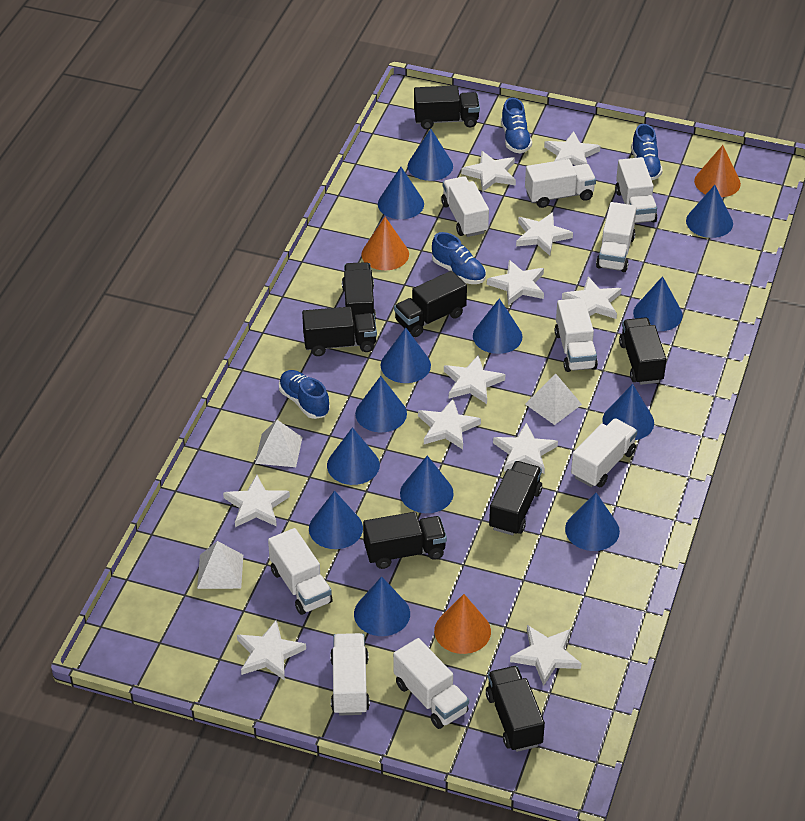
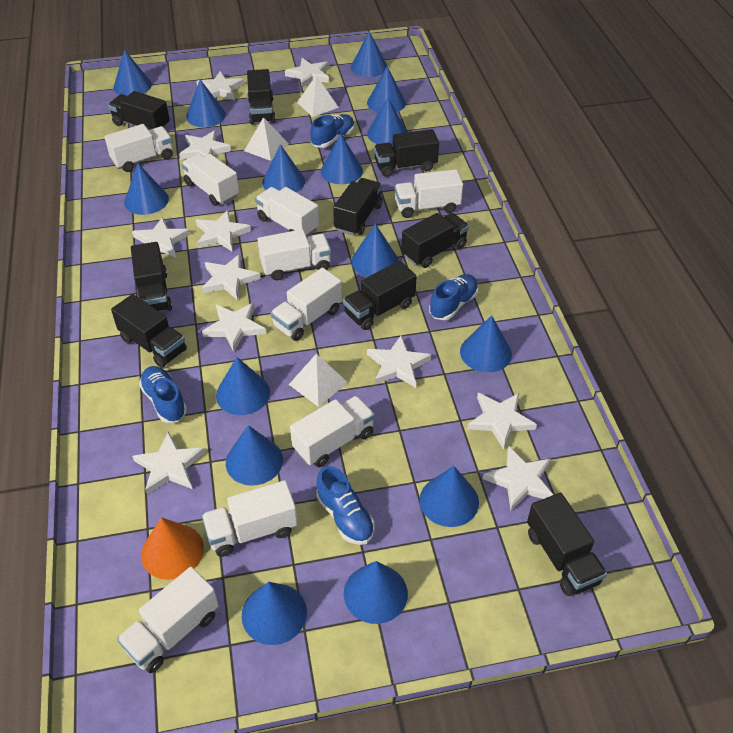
black truck: 8 -> 9
blue cone: 13 -> 15
orange cone: 3 -> 1

